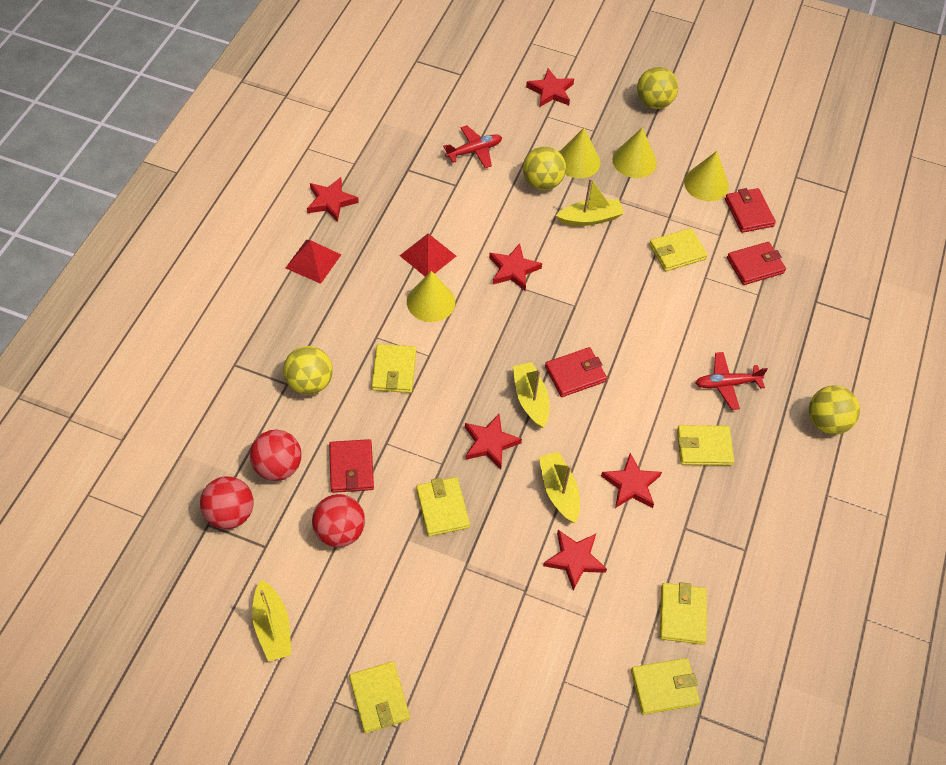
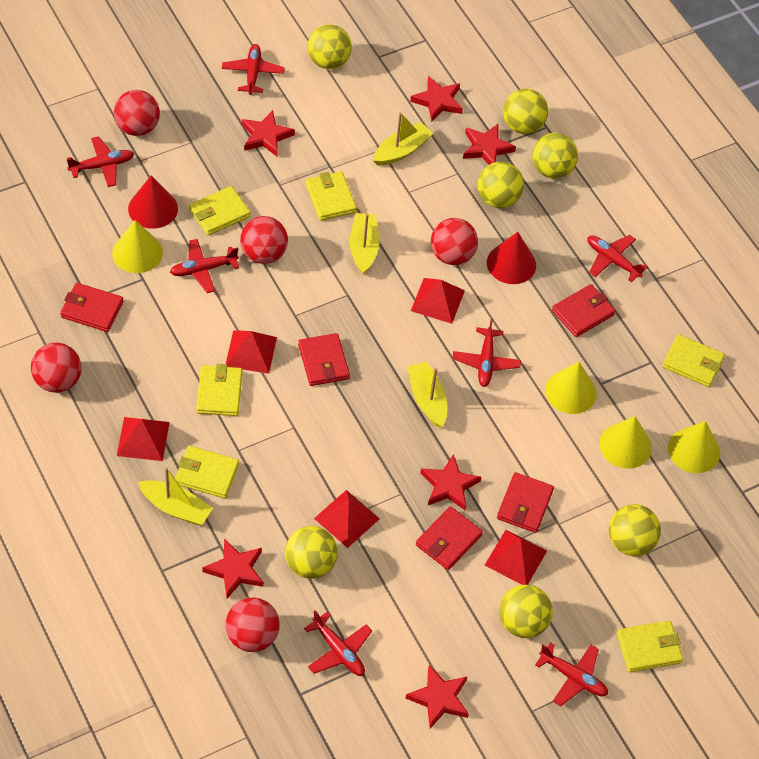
red ball: 3 -> 5
red cone: 0 -> 2
red plane: 2 -> 7
red pyramid: 2 -> 5
red wallet: 4 -> 5
yellow ball: 4 -> 7
yellow wallet: 7 -> 6

